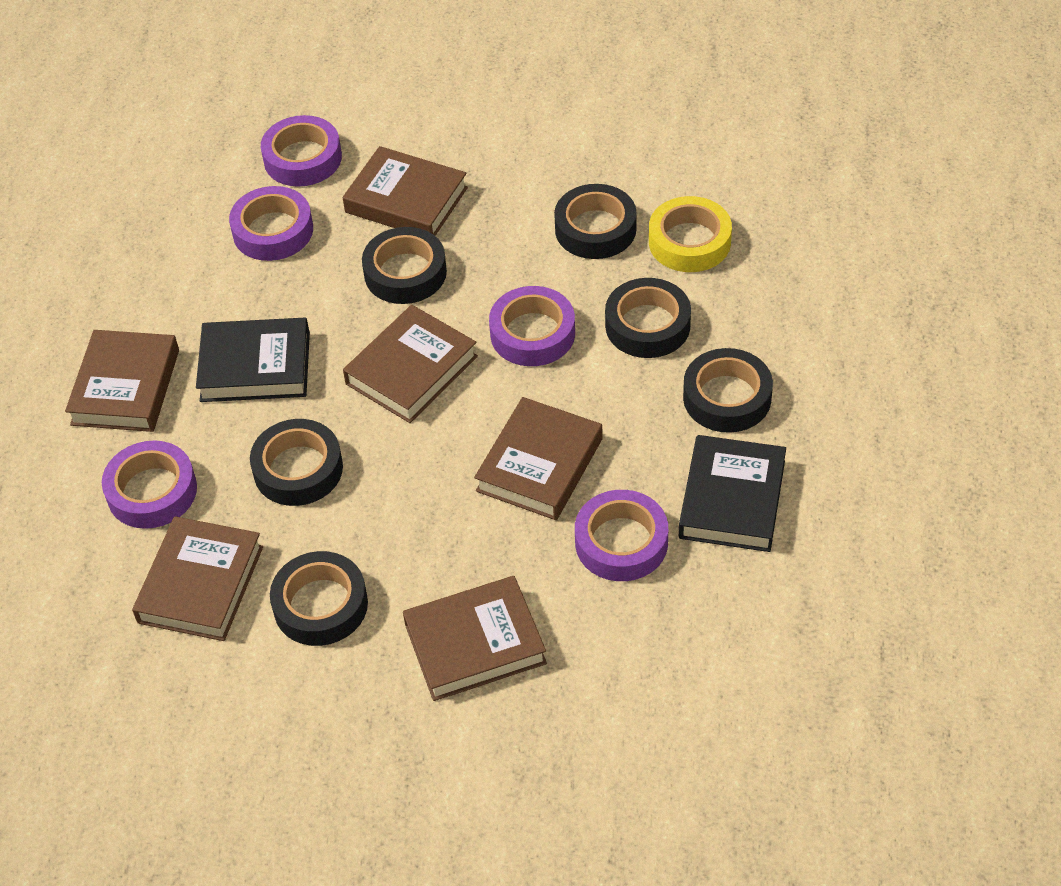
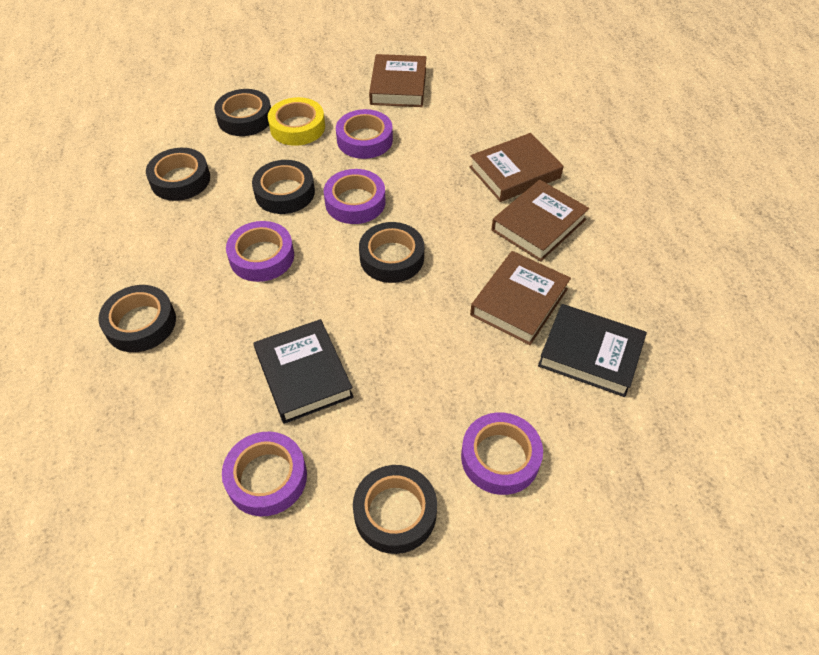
brown book: 6 -> 4

